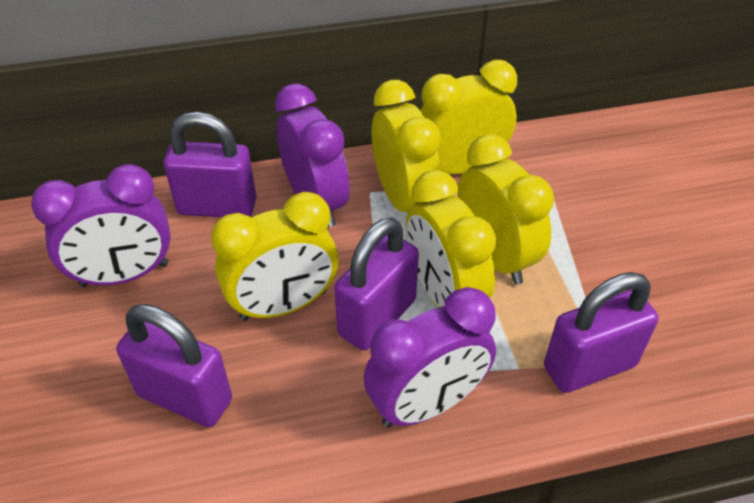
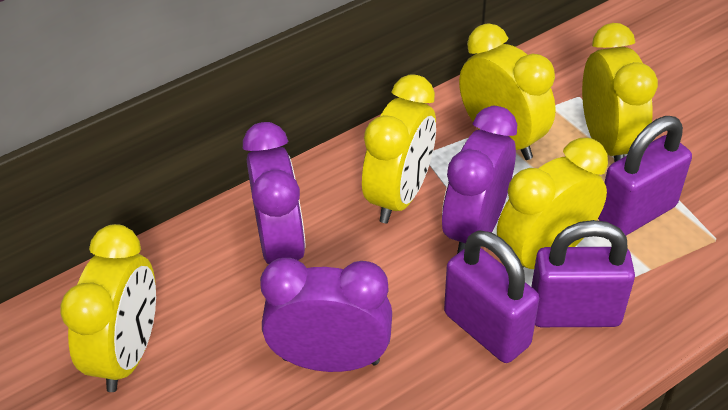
purple padlock: 4 -> 3

